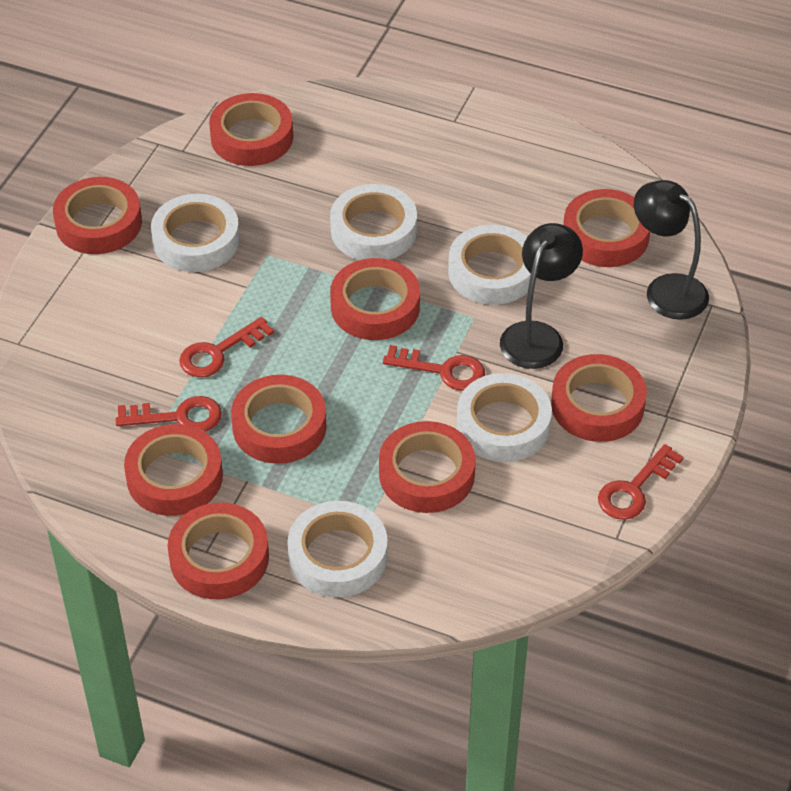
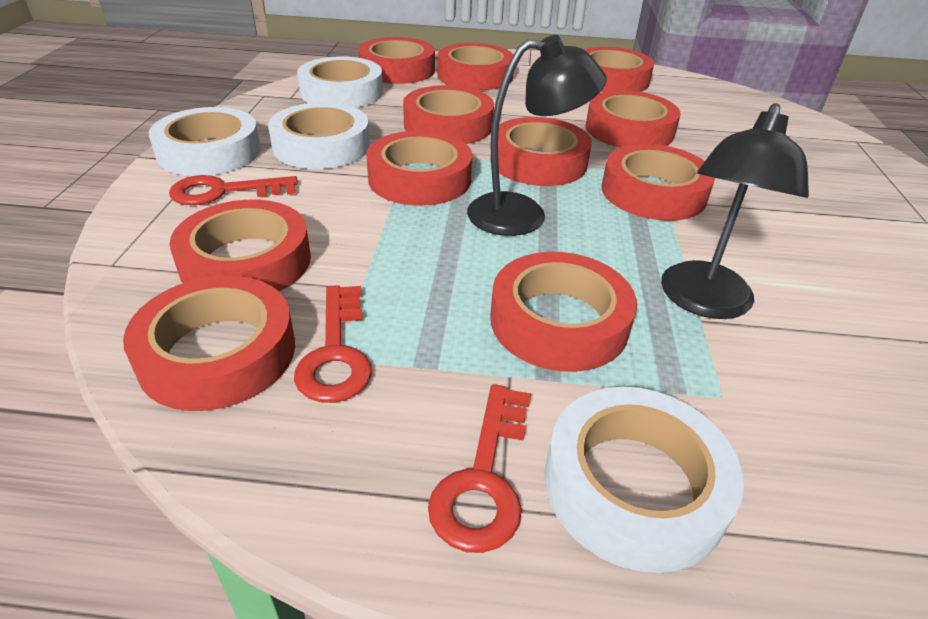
red key: 4 -> 3
red tape: 9 -> 11
white tape: 5 -> 4

